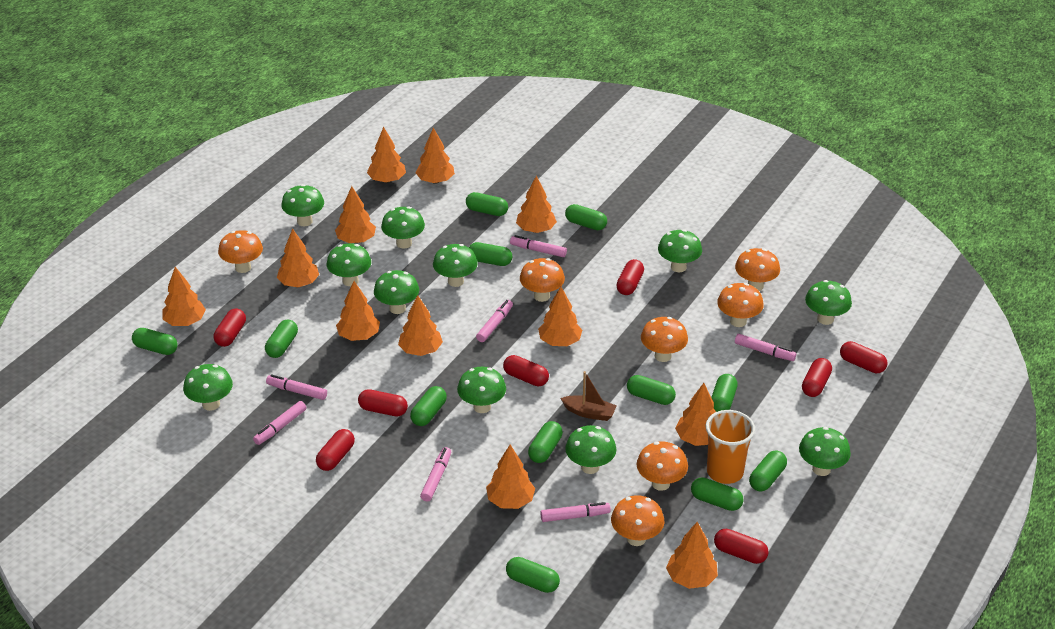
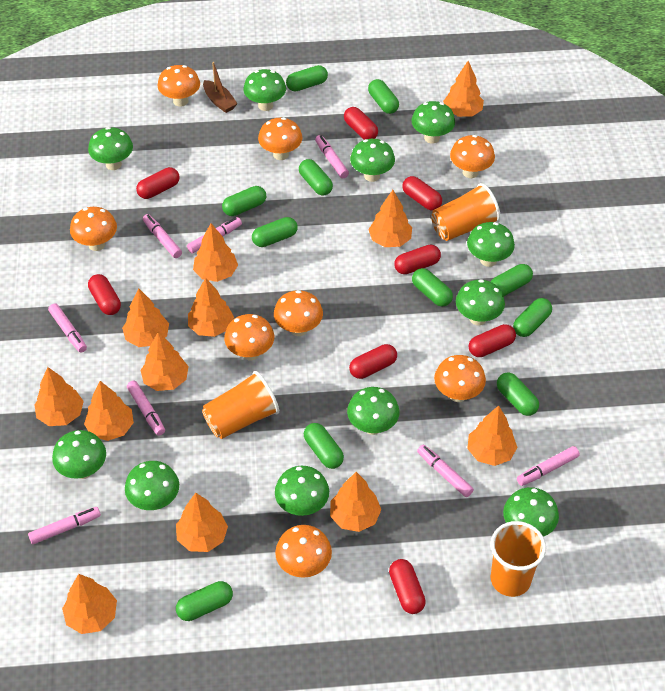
green capsule: 12 -> 11
orange cup: 1 -> 3
orange mushroom: 7 -> 8
pink marker: 7 -> 8

